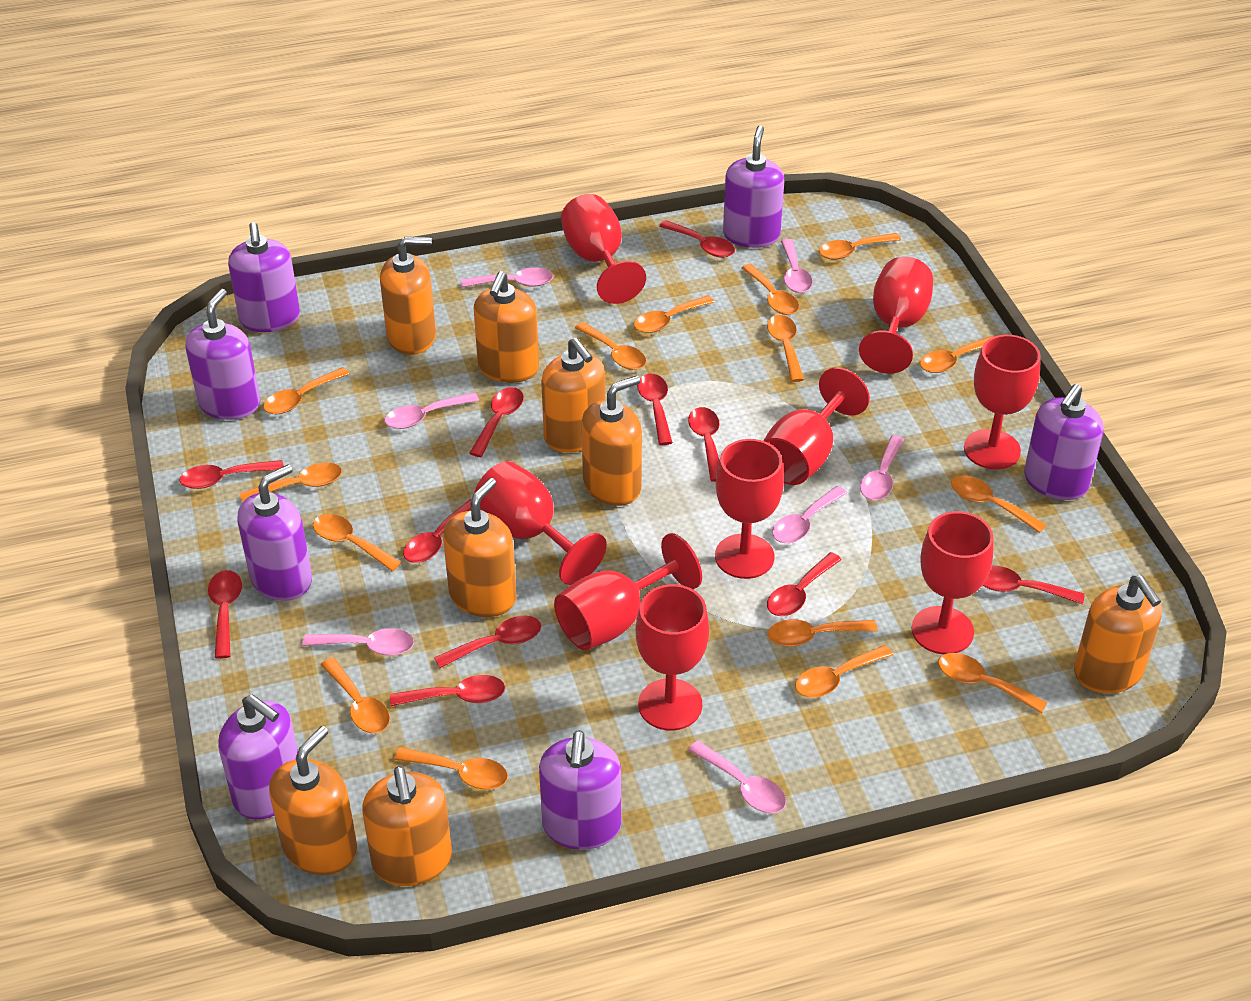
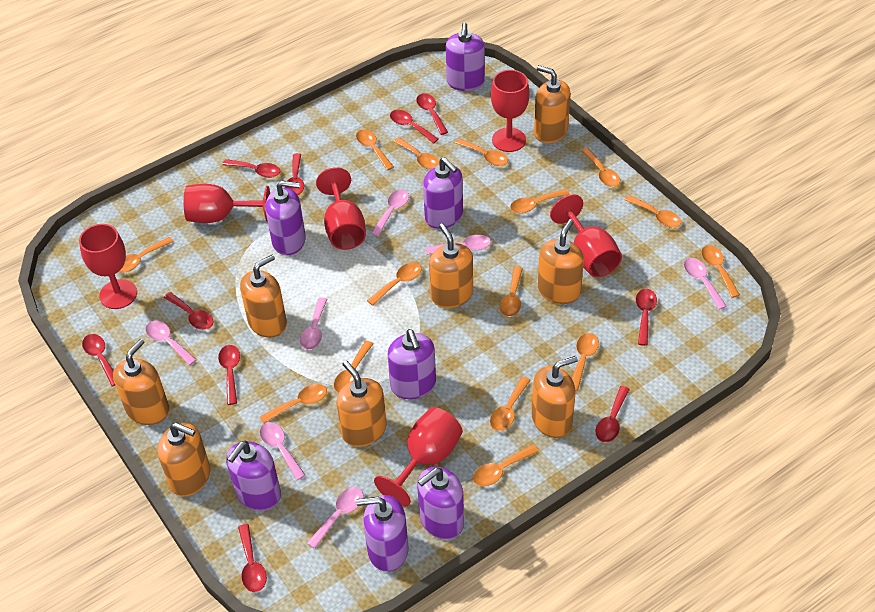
red goblet: 9 -> 6
red spoon: 11 -> 10

